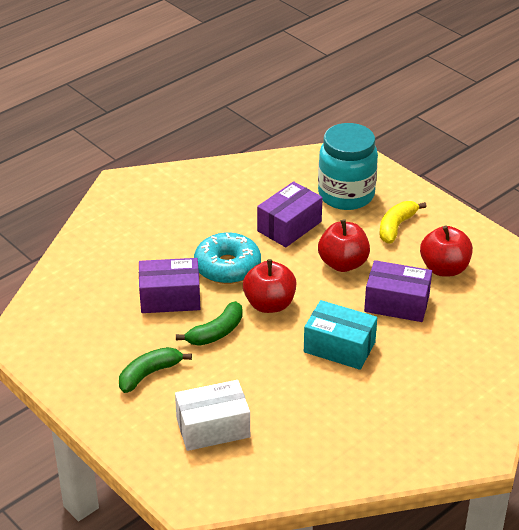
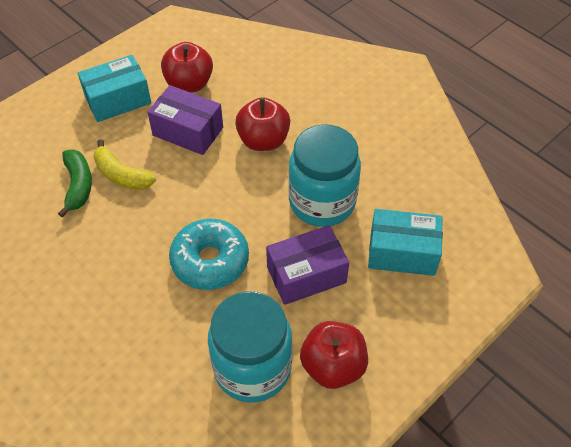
green banana: 2 -> 1
purple box: 3 -> 2
turquoise box: 1 -> 2
turquoise jar: 1 -> 2
white box: 1 -> 0

